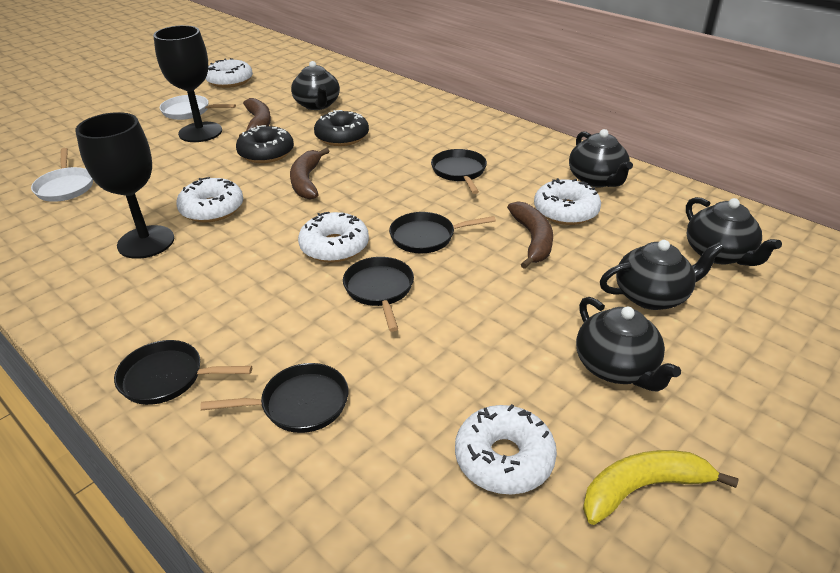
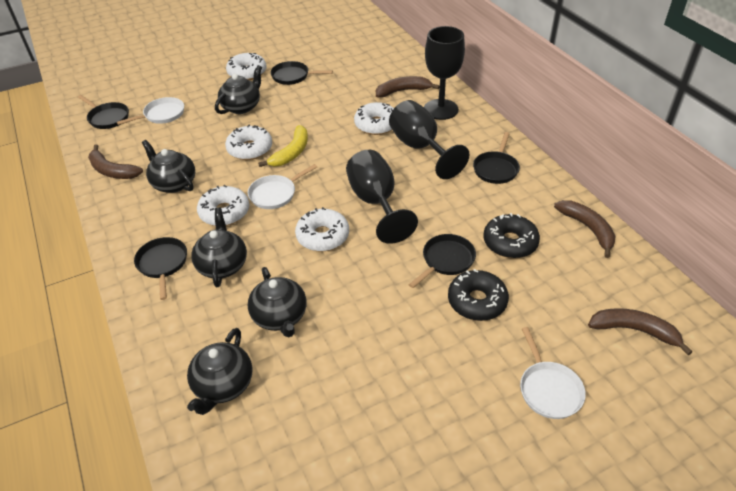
black goblet: 2 -> 3
brown banana: 3 -> 4
white pan: 2 -> 3

